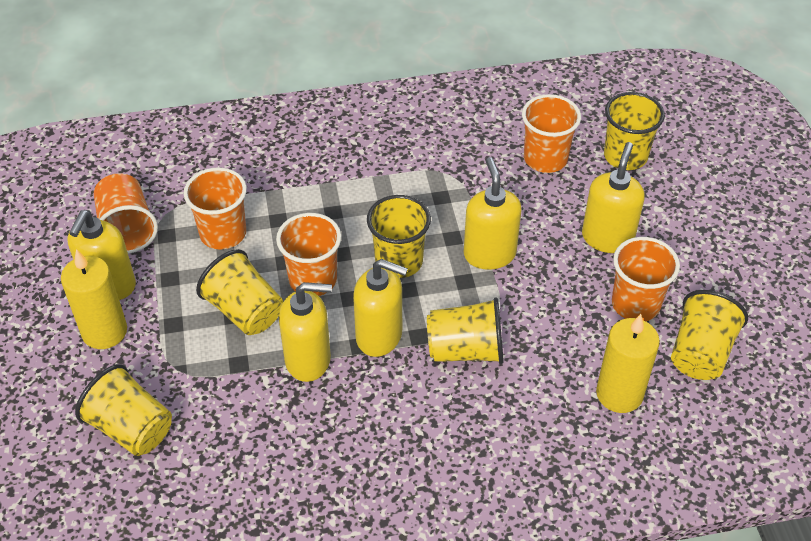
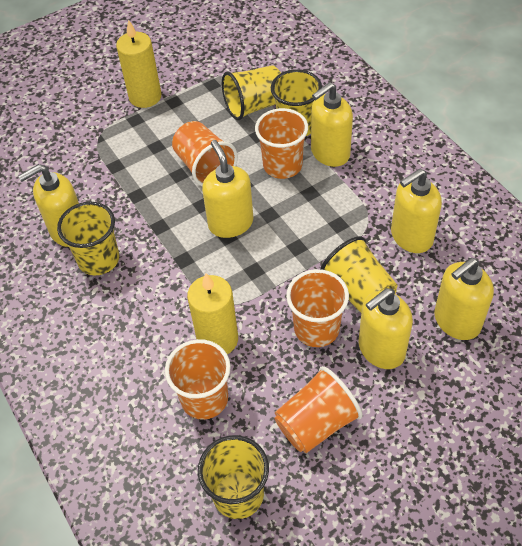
yellow cup: 6 -> 5
yellow soap dispenser: 5 -> 6

